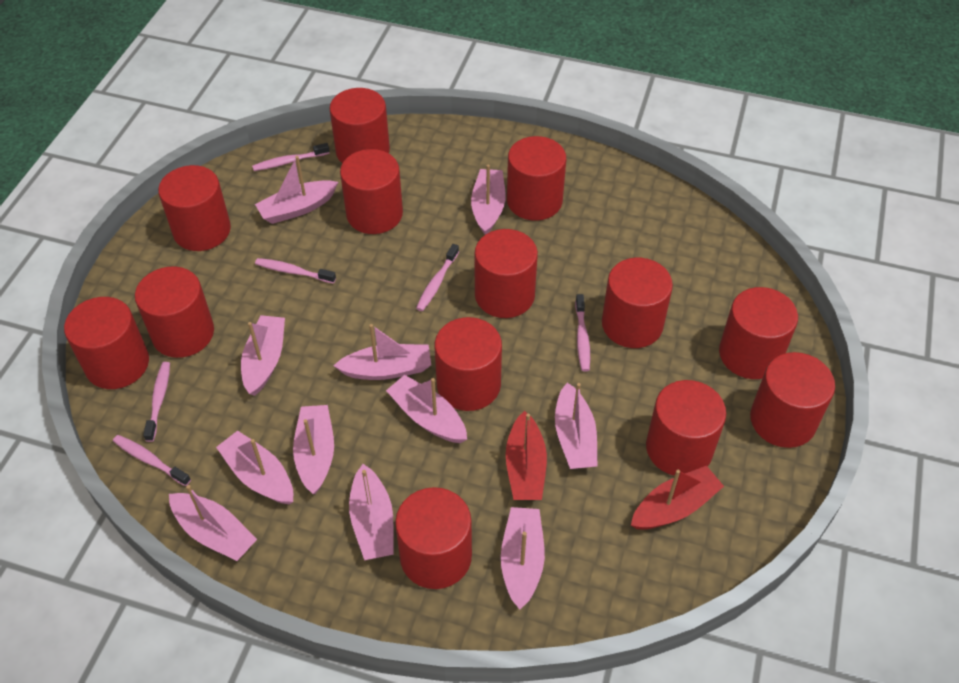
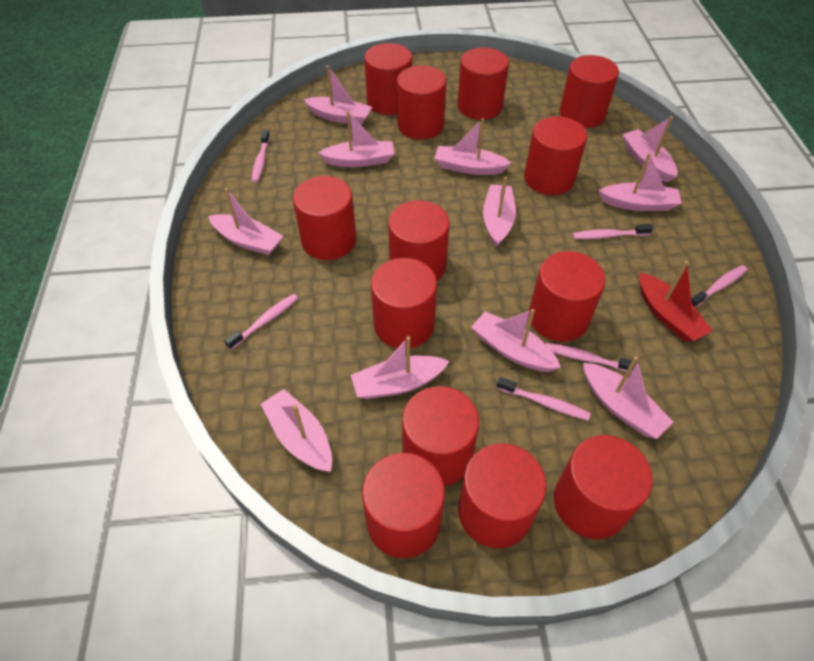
red boat: 2 -> 1

